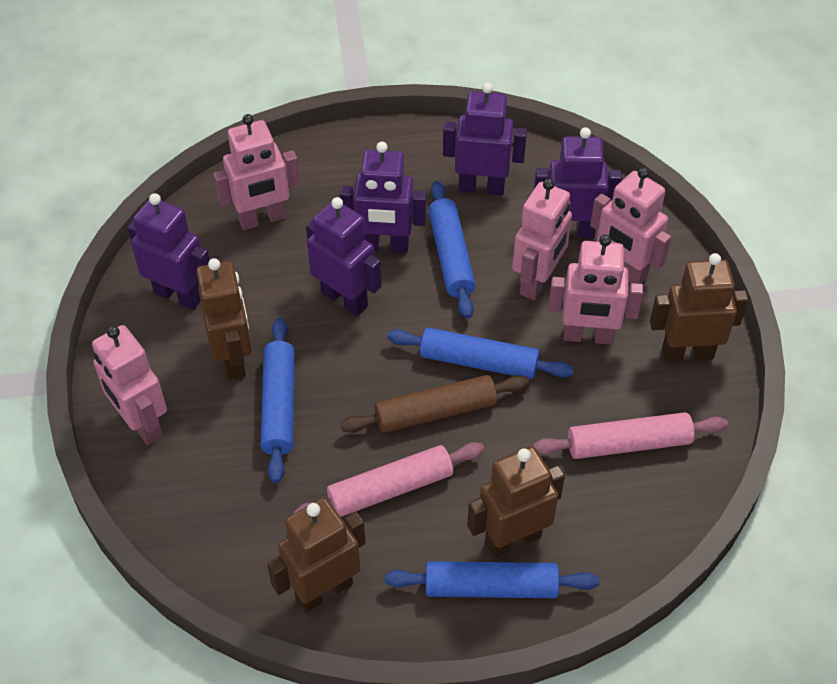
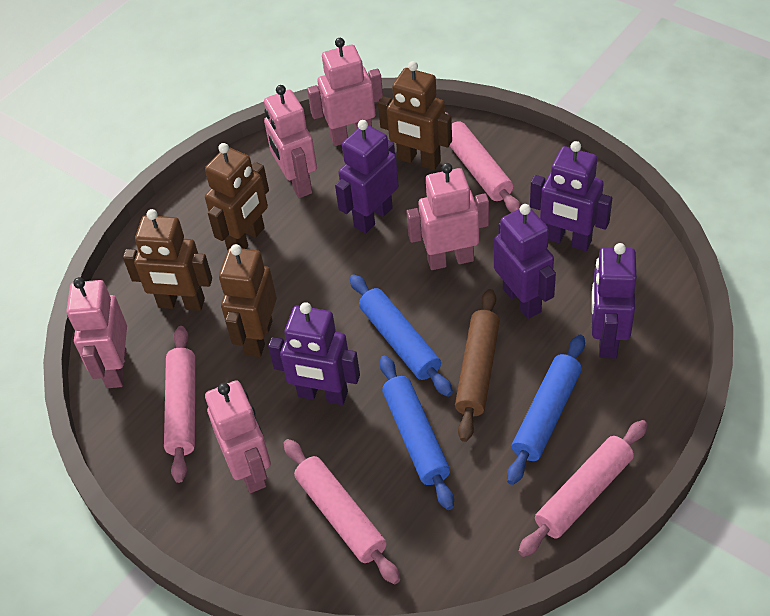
blue rolling pin: 4 -> 3
pink rolling pin: 2 -> 4

